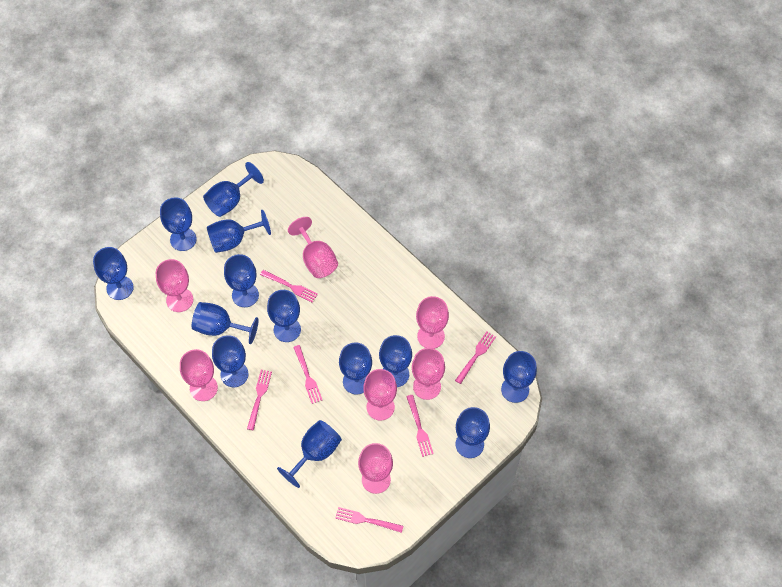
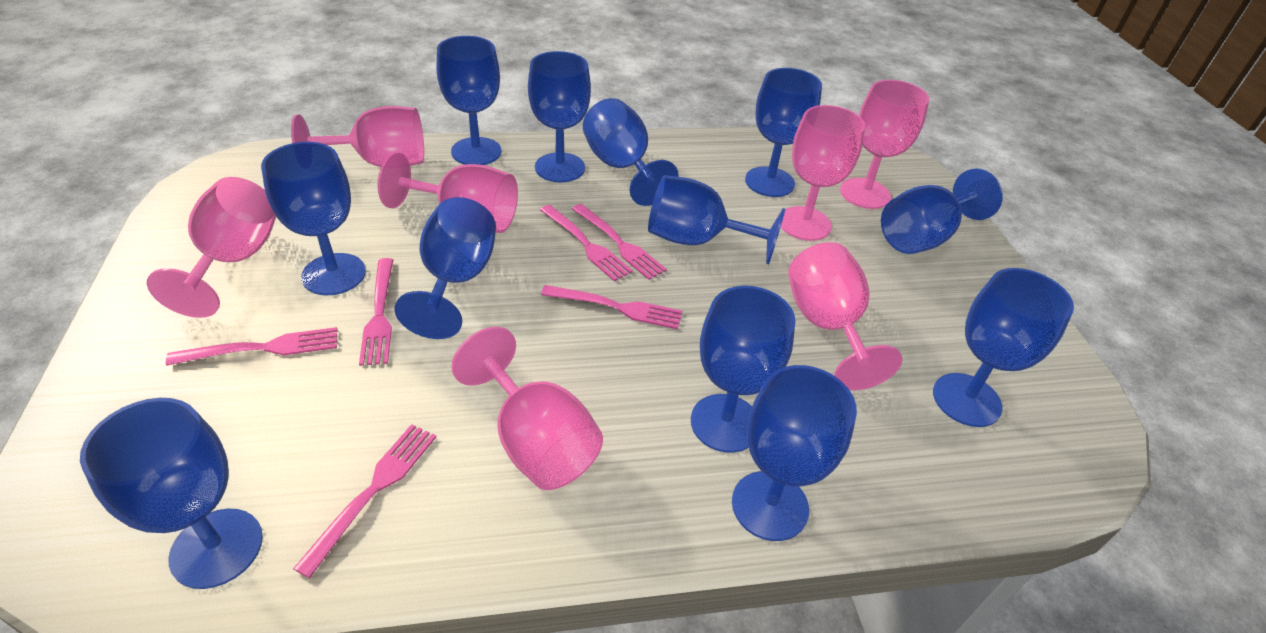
blue goblet: 13 -> 12

